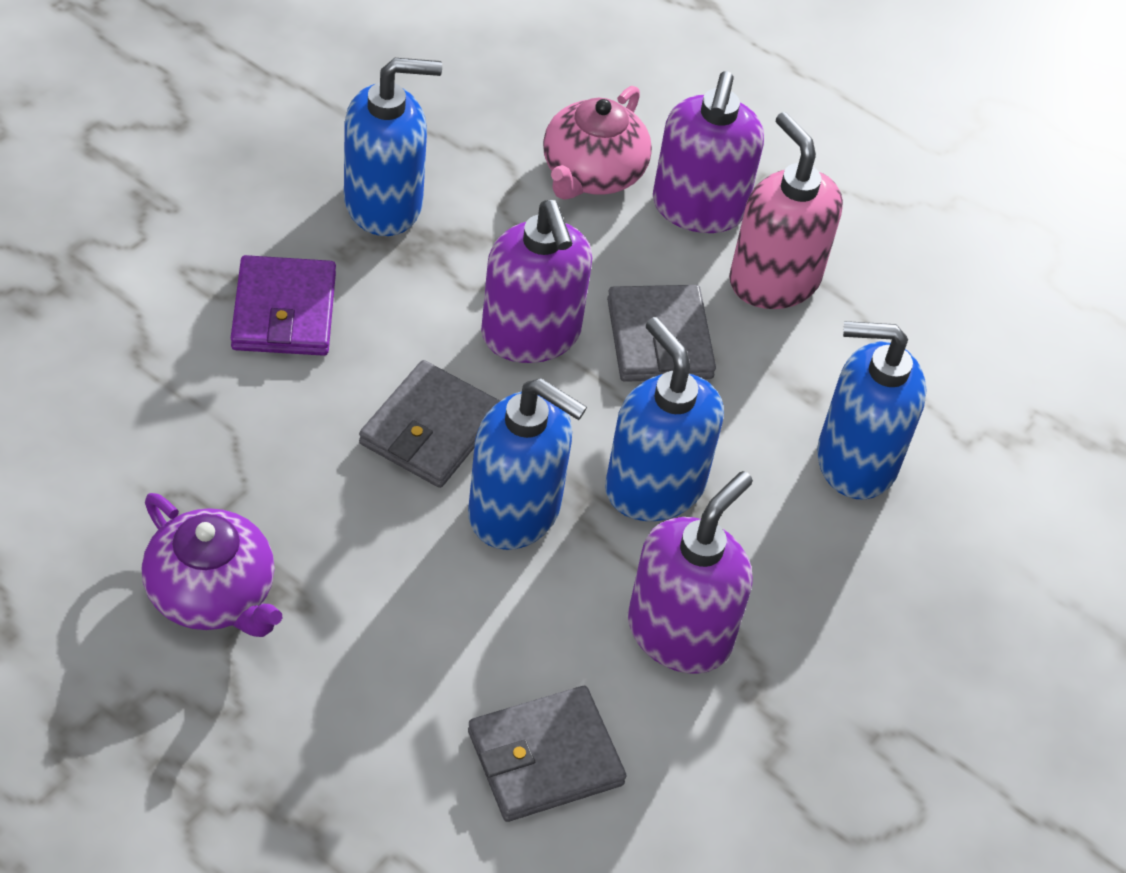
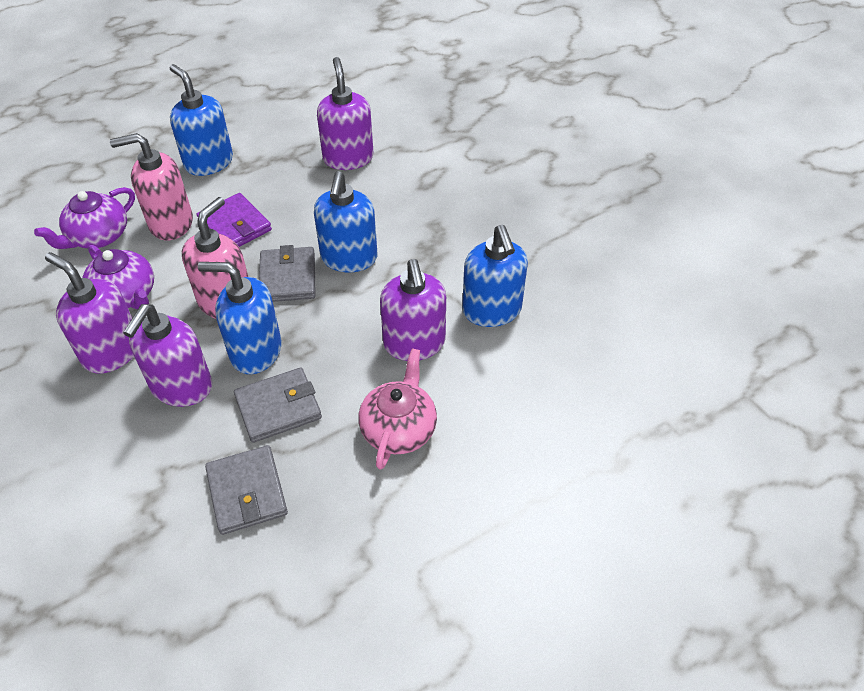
pink soap dispenser: 1 -> 2
purple soap dispenser: 3 -> 4
purple teapot: 1 -> 2

